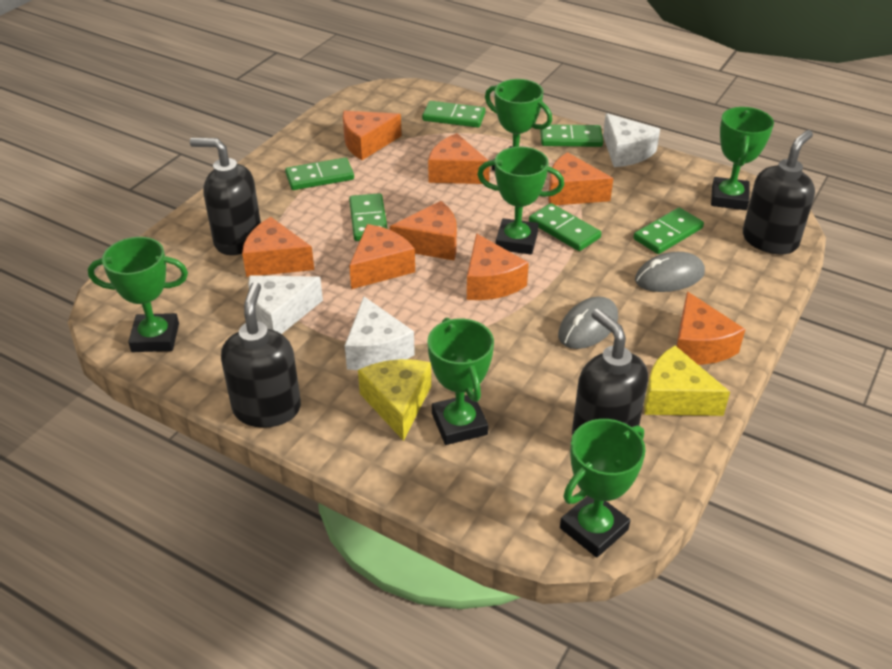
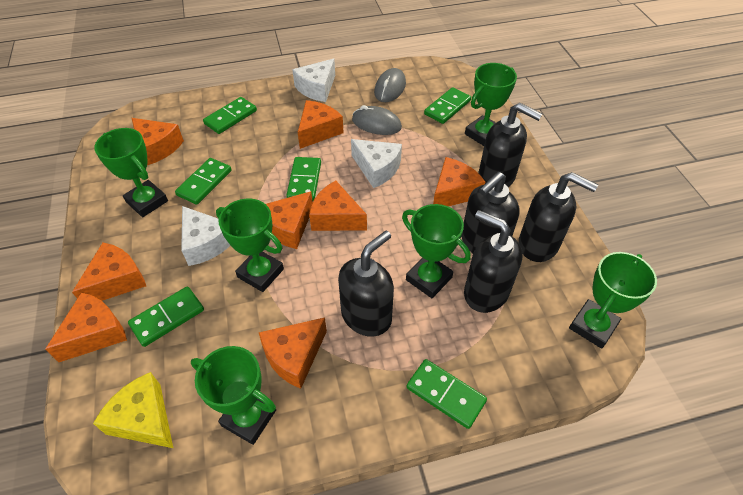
black soap dispenser: 4 -> 5
yellow cheese: 2 -> 1

